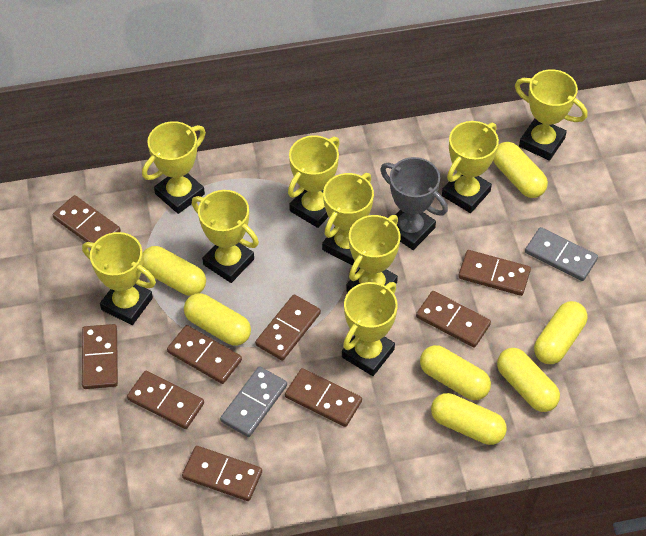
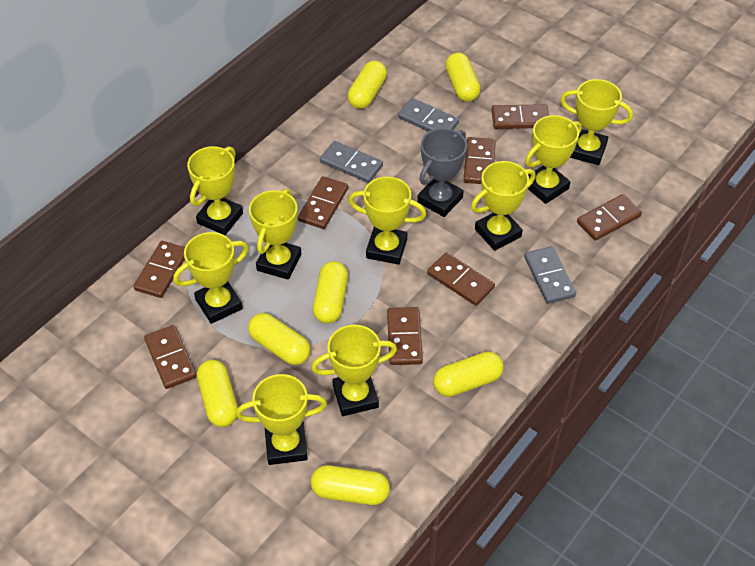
brown domino: 9 -> 8
grey domino: 2 -> 3

